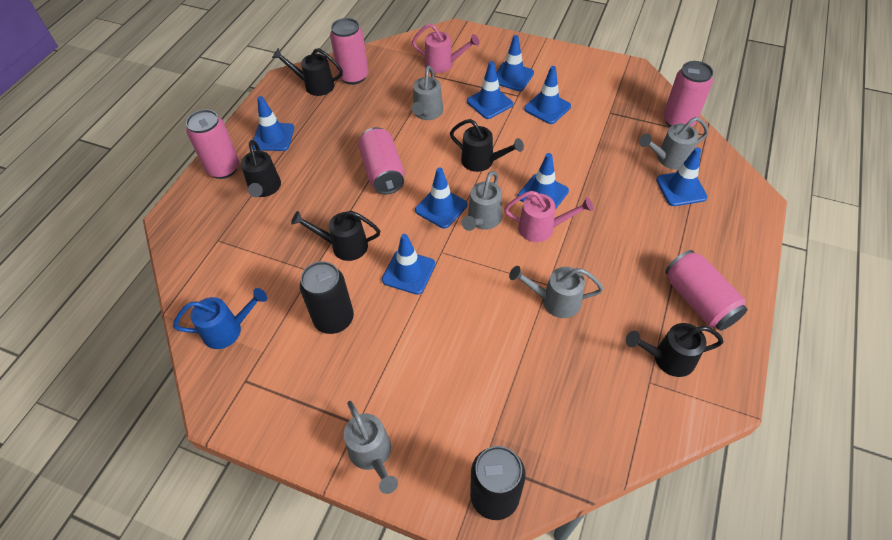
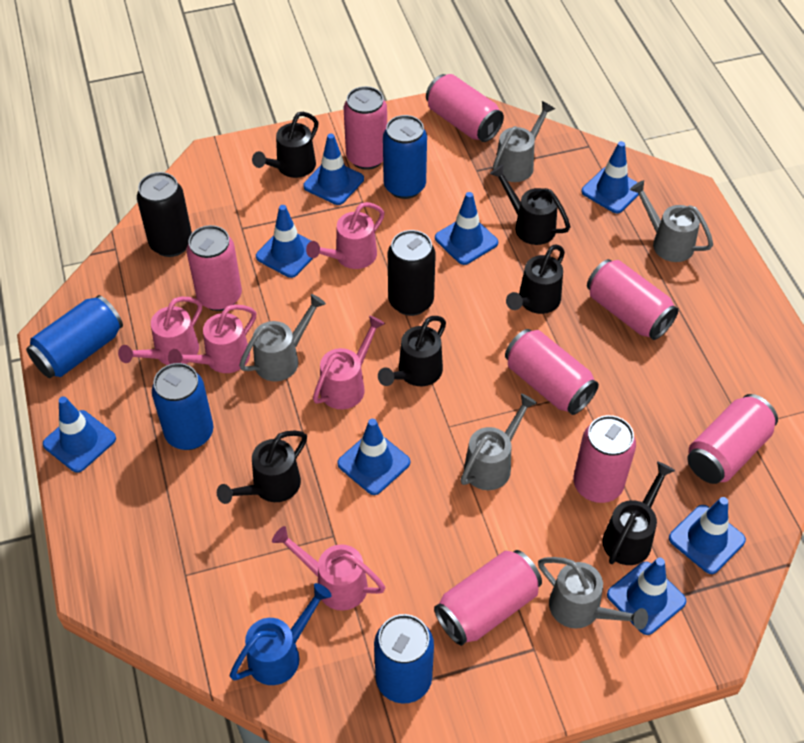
black watering can: 5 -> 6
blue can: 0 -> 4
pink can: 5 -> 8
pink watering can: 2 -> 5

